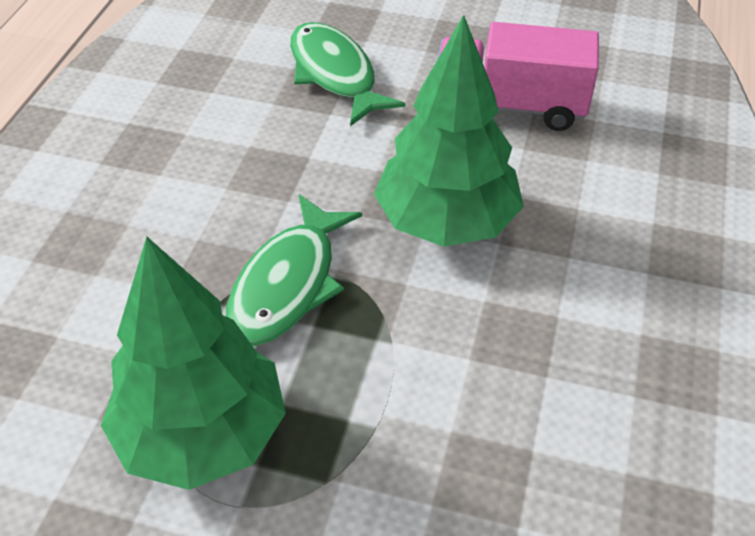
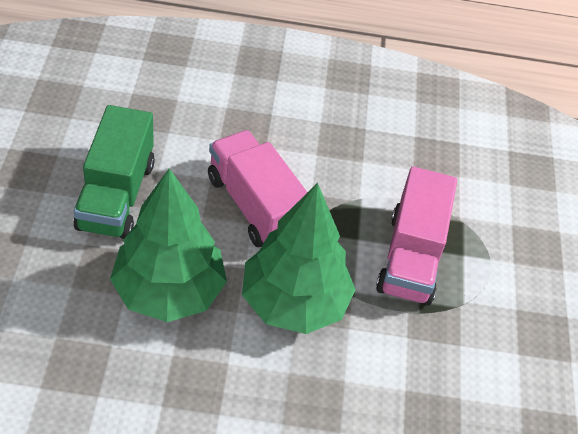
green fish: 2 -> 0
green truck: 0 -> 1
pink truck: 1 -> 2

